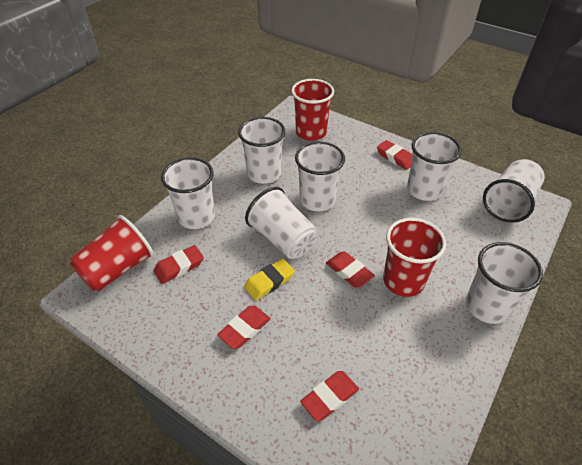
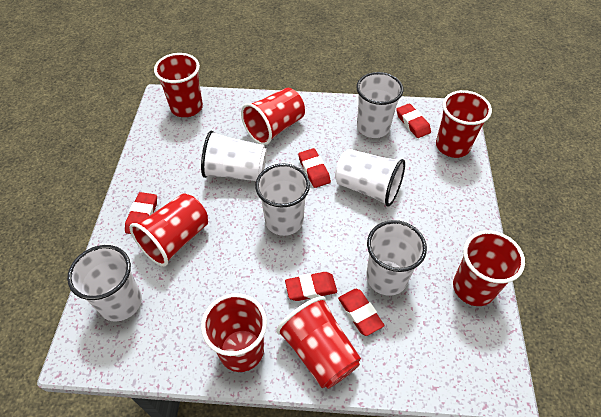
red cup: 3 -> 7
white cup: 7 -> 6
yellow eraser: 1 -> 0

